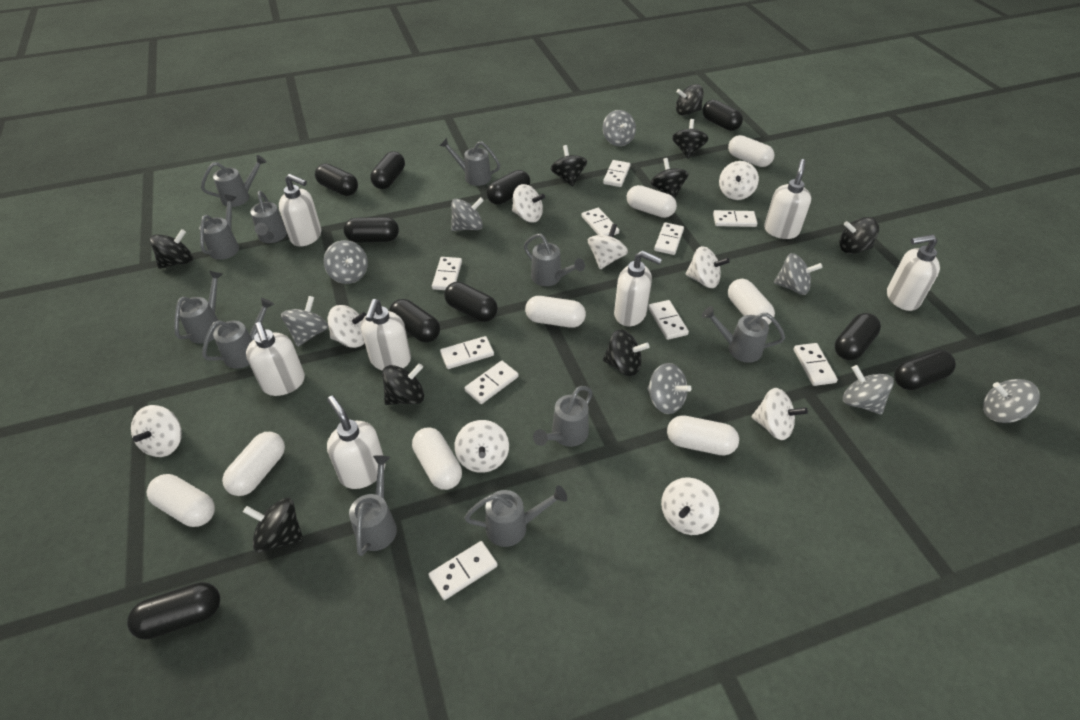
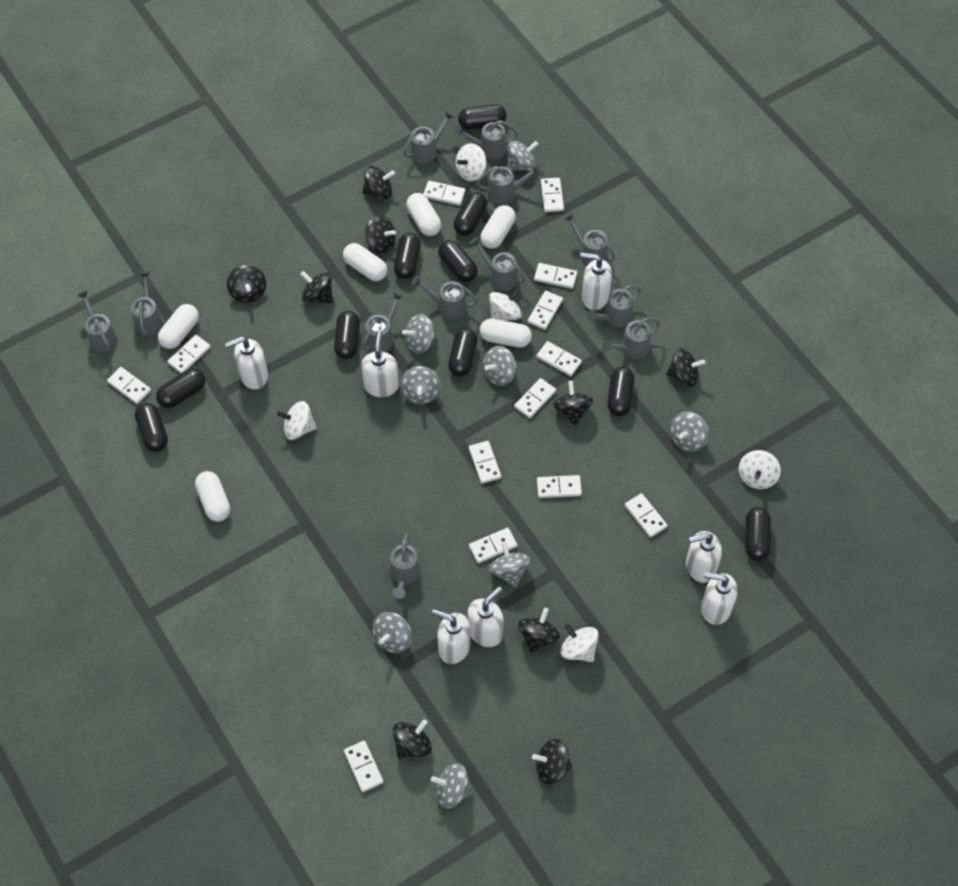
grey watering can: 11 -> 12
white capsule: 8 -> 6
white domino: 10 -> 13
white spinning top: 9 -> 5

